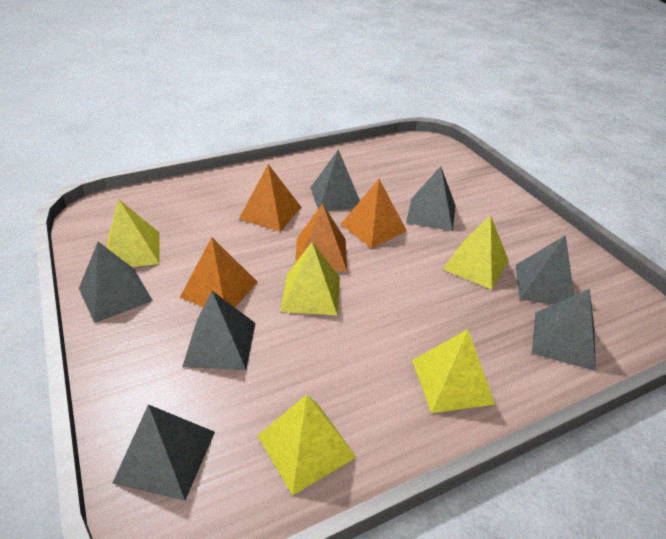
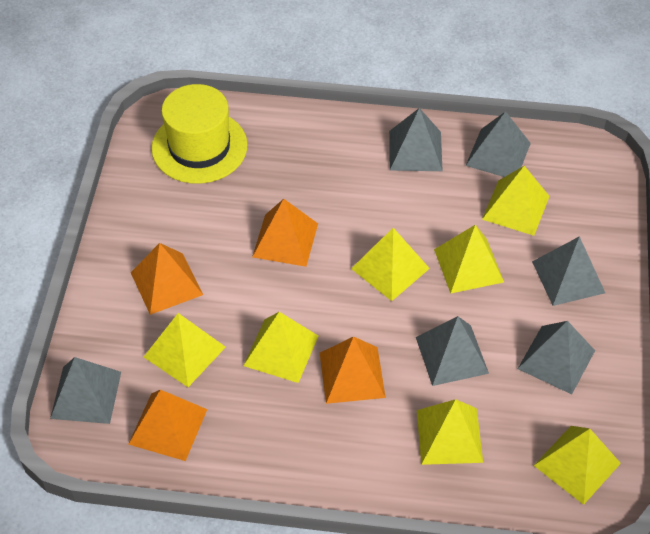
grey pyramid: 7 -> 6
yellow hat: 0 -> 1
yellow pyramid: 5 -> 7

